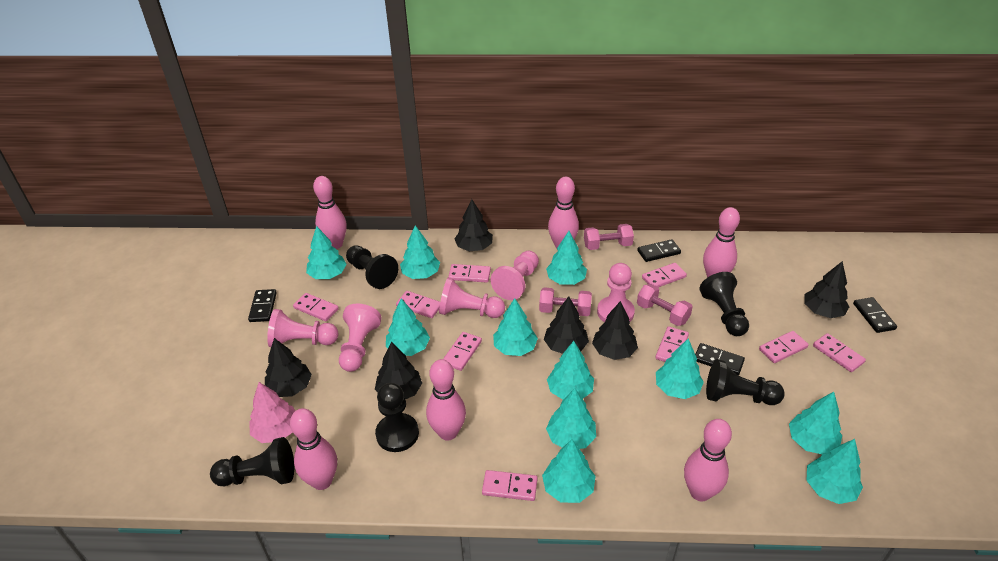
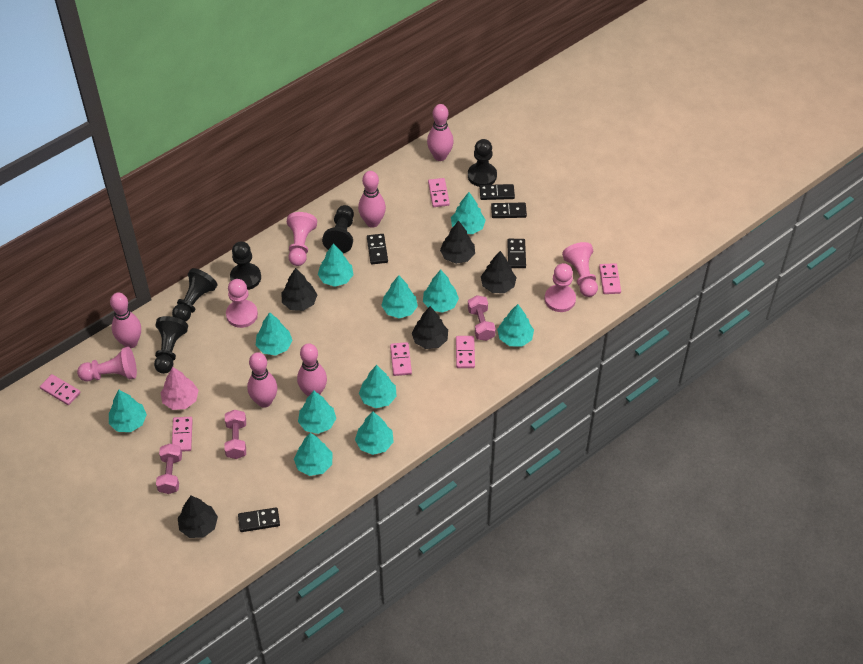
black domino: 4 -> 5
black tree: 6 -> 5
pink bowling pin: 6 -> 5
pink domino: 9 -> 6

